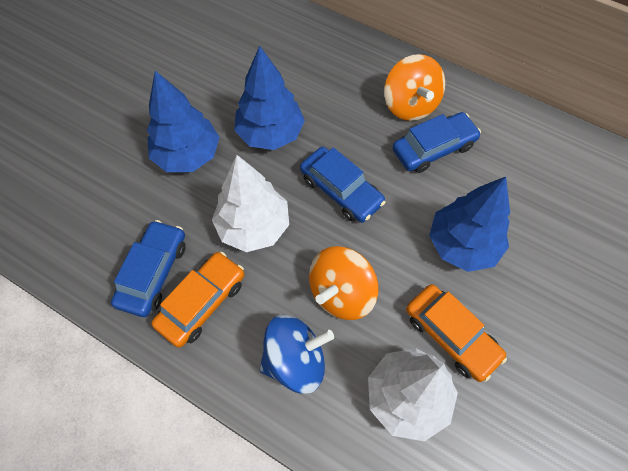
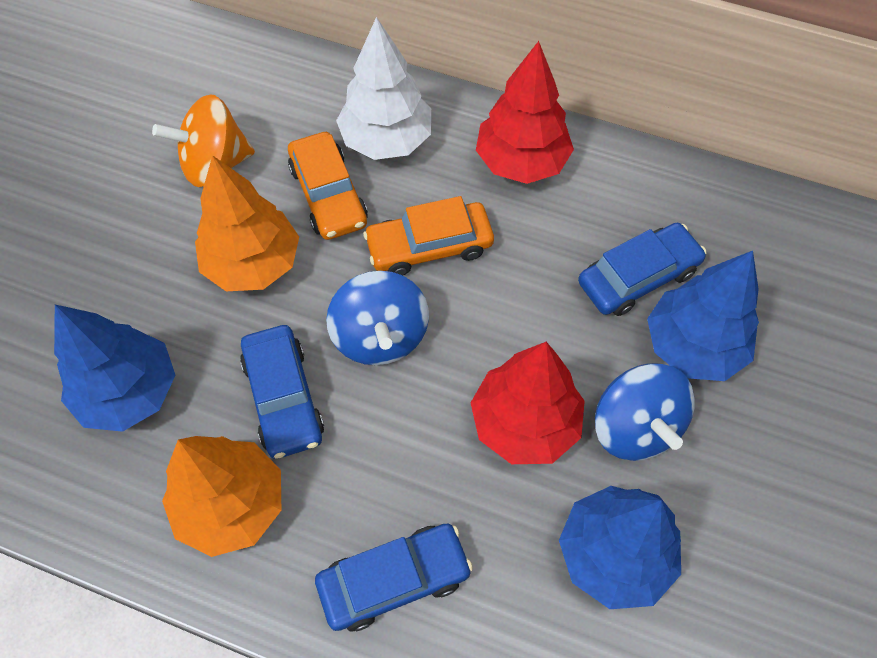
blue spinning top: 1 -> 2
orange spinning top: 2 -> 1
orange tree: 0 -> 2
red tree: 0 -> 2
white tree: 2 -> 1

